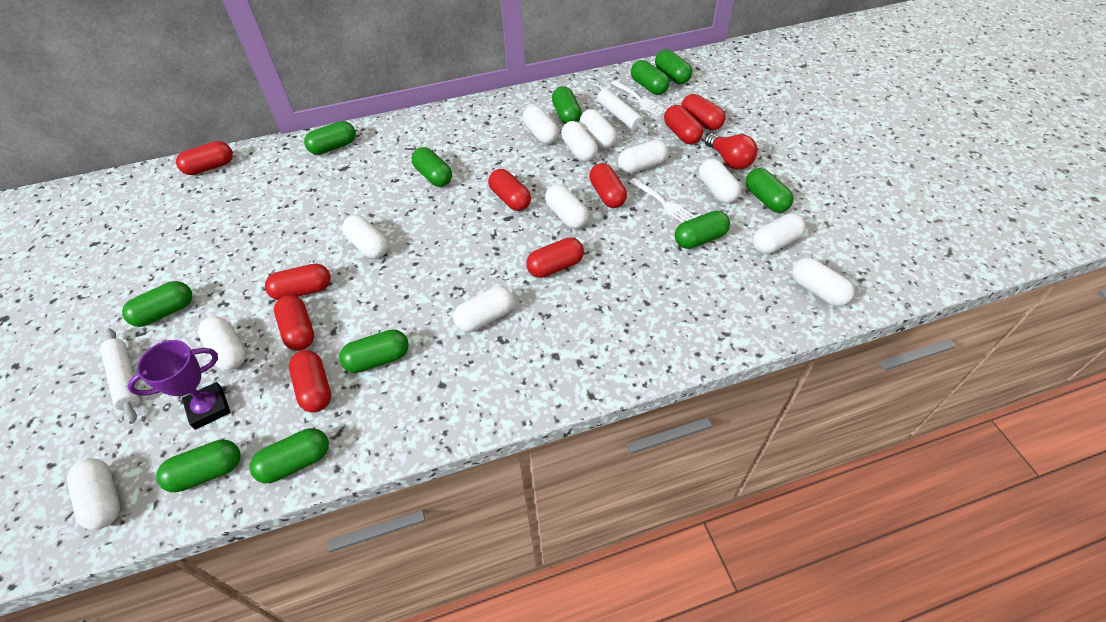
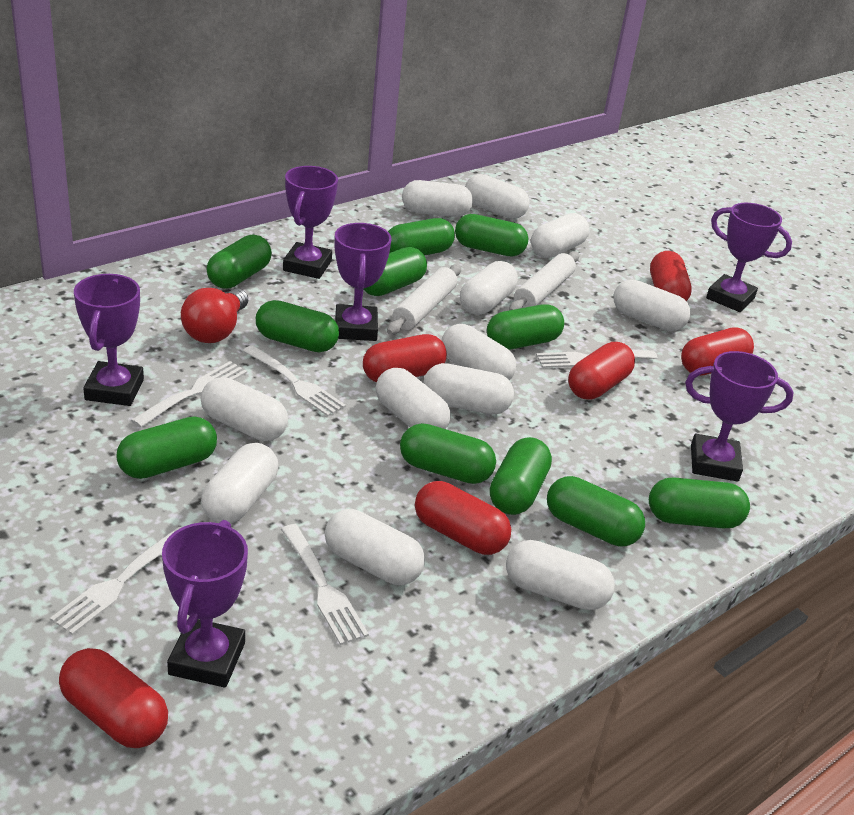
purple trophy: 1 -> 6
red capsule: 9 -> 6
white fork: 2 -> 5

